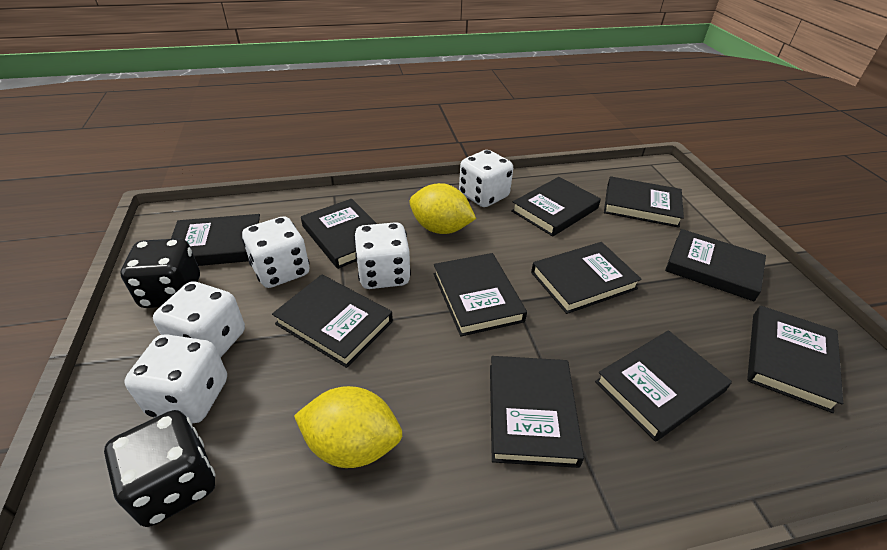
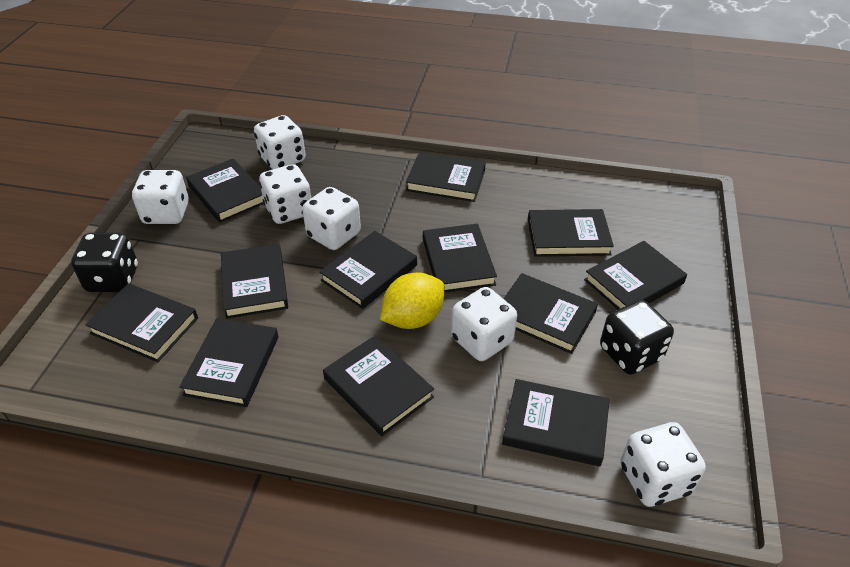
black book: 11 -> 12
white dice: 5 -> 6
yellow lemon: 2 -> 1

